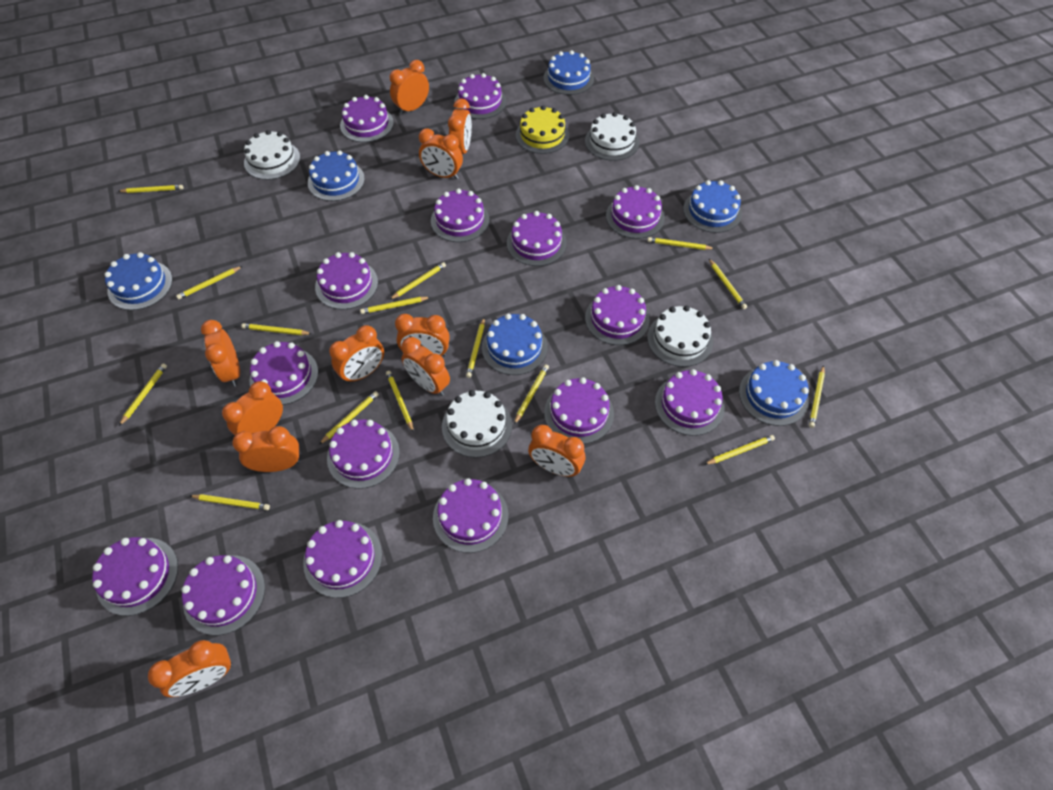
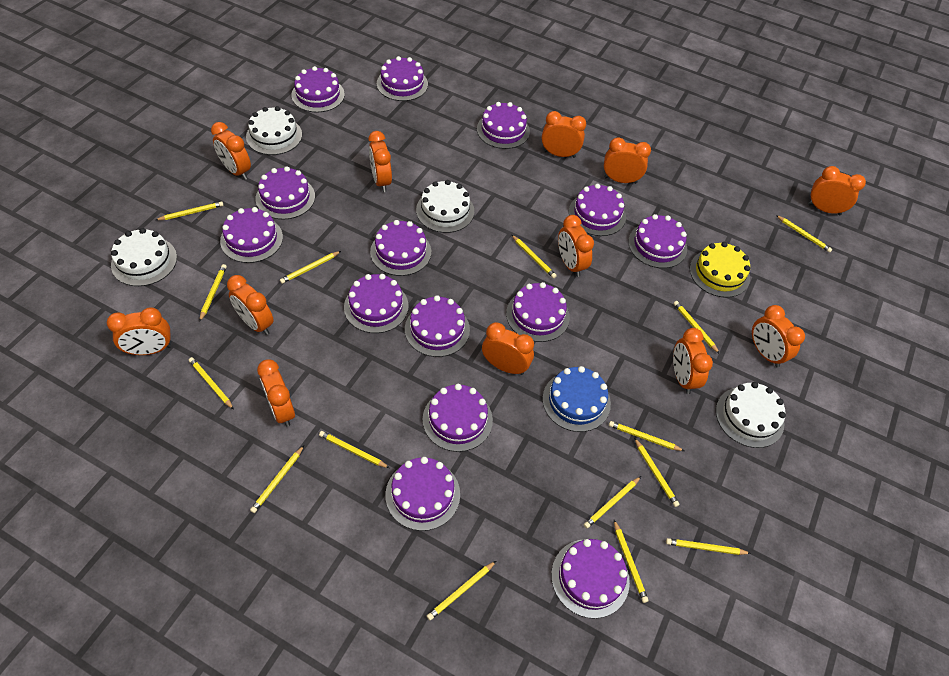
blue cake: 6 -> 1
orange clock: 11 -> 12
purple cake: 15 -> 14

